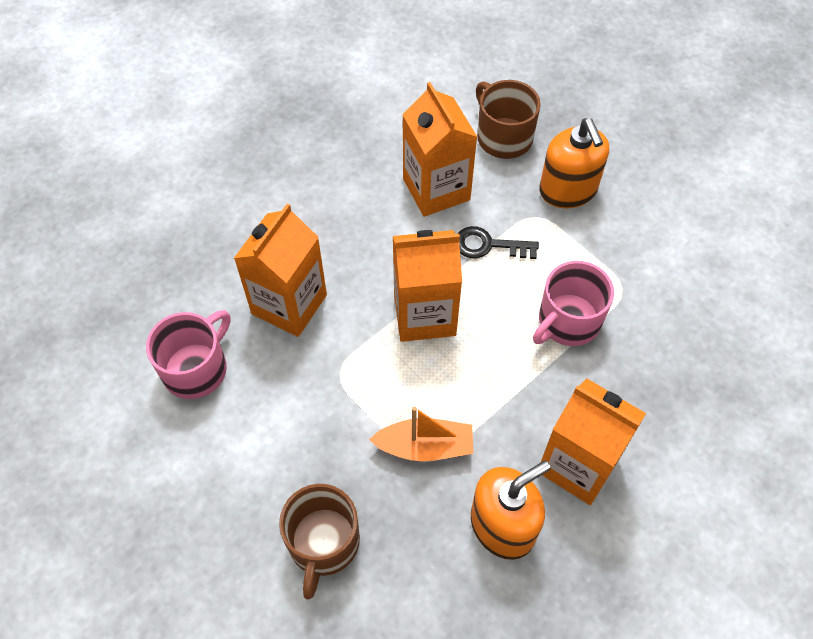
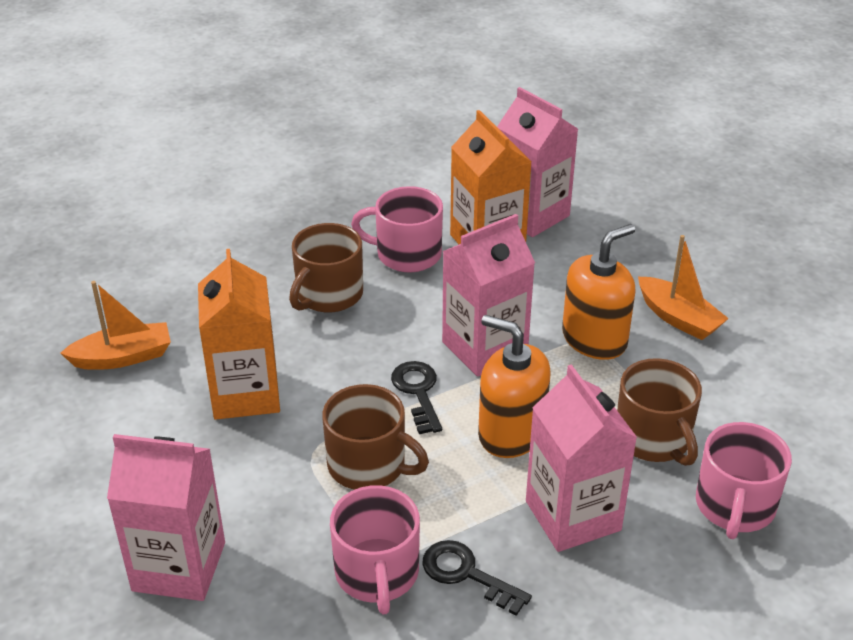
black key: 1 -> 2
brown mug: 2 -> 3
orange boat: 1 -> 2
orange carton: 4 -> 2
pink carton: 0 -> 4
pink mug: 2 -> 3

